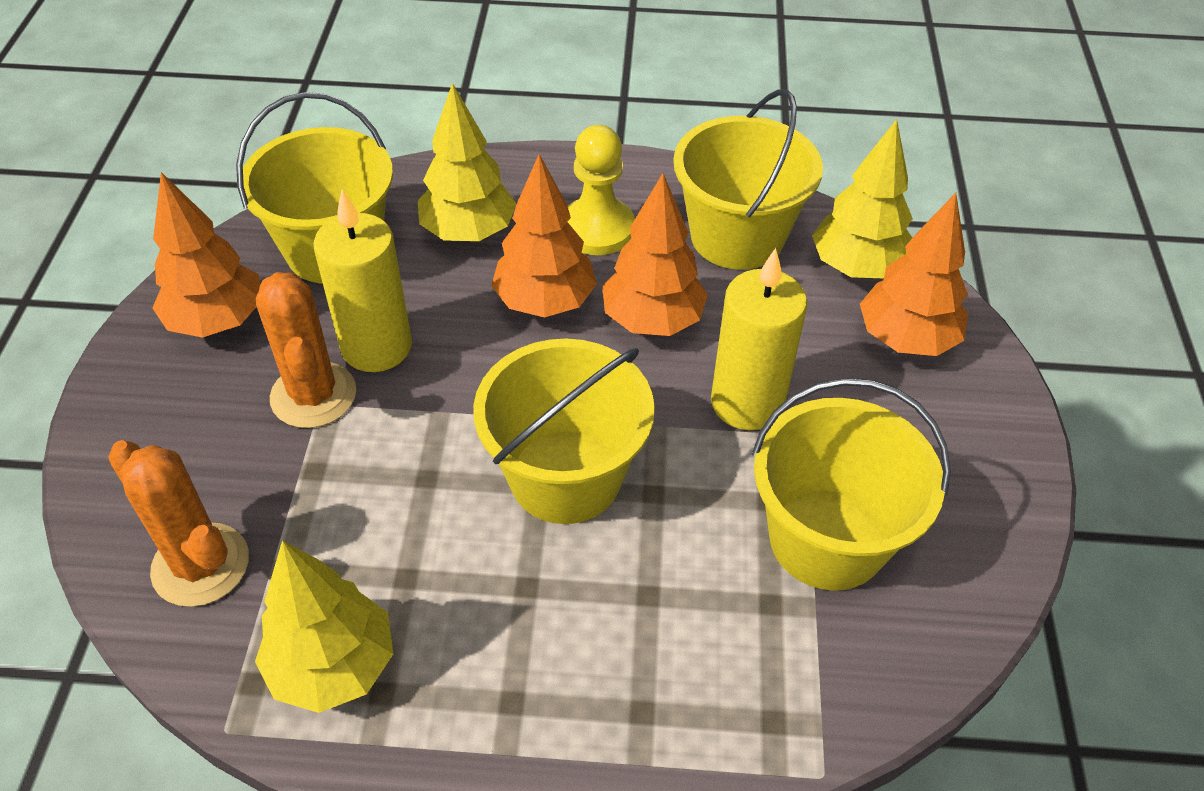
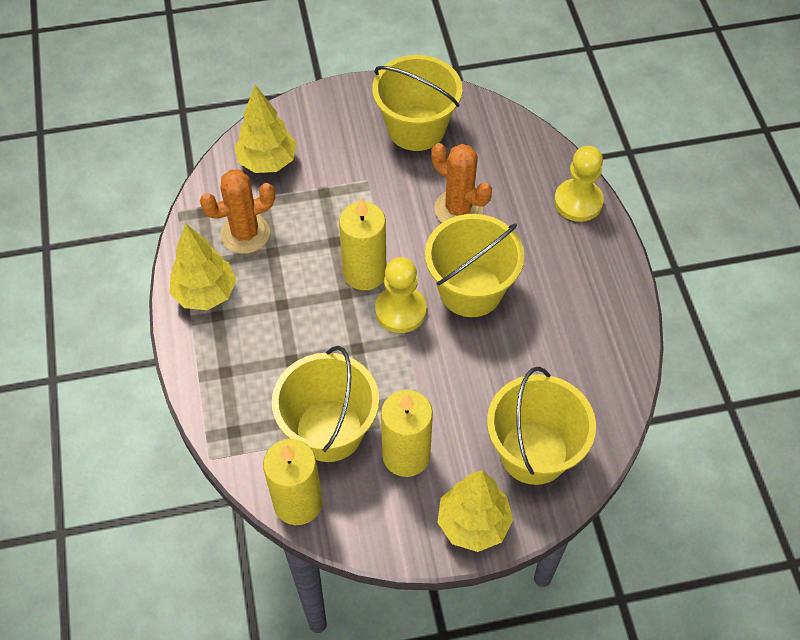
orange tree: 4 -> 0
yellow candle: 2 -> 3
yellow pawn: 1 -> 2

